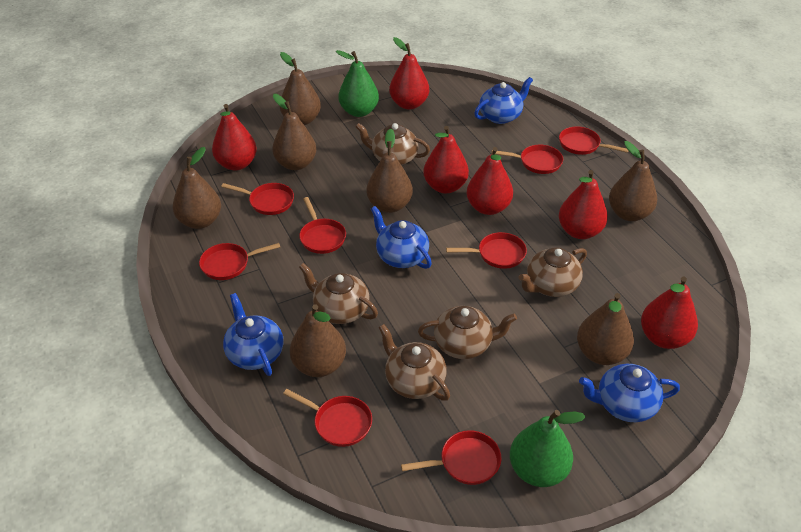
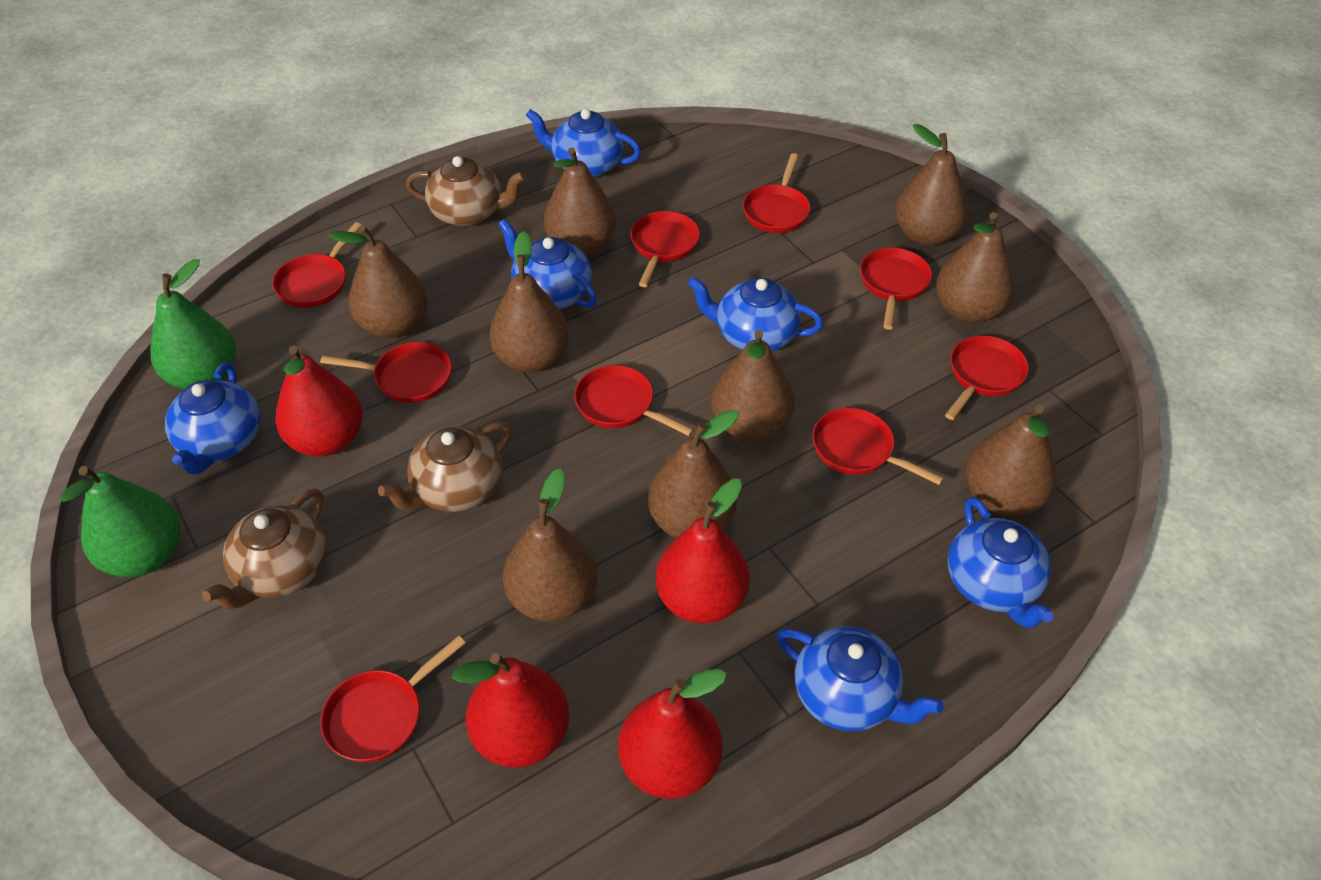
blue teapot: 4 -> 6
brown pear: 7 -> 9
brown teapot: 5 -> 3
red pan: 8 -> 9
red pear: 6 -> 4

